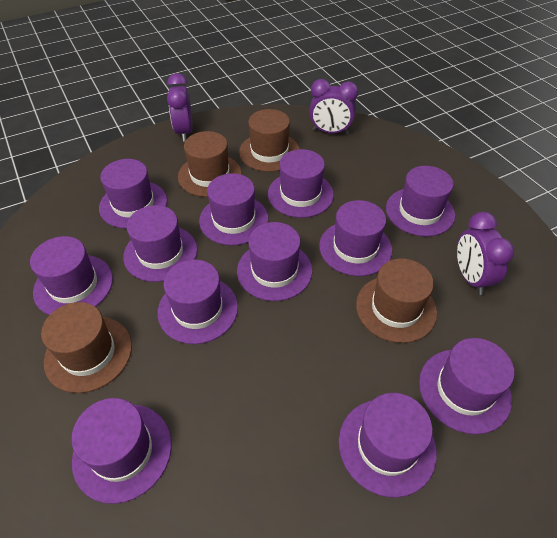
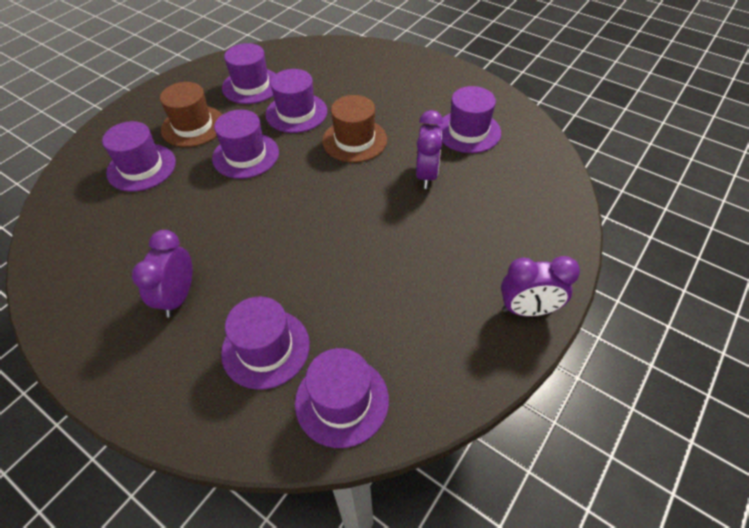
brown hat: 4 -> 2
purple hat: 12 -> 7

